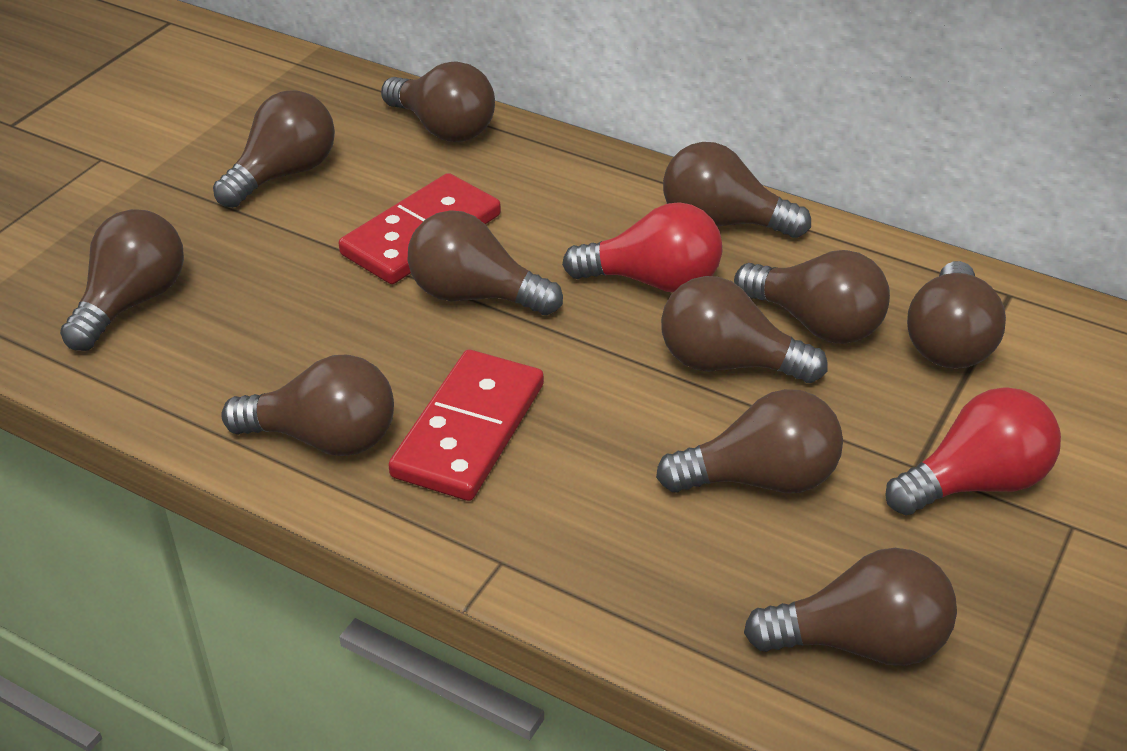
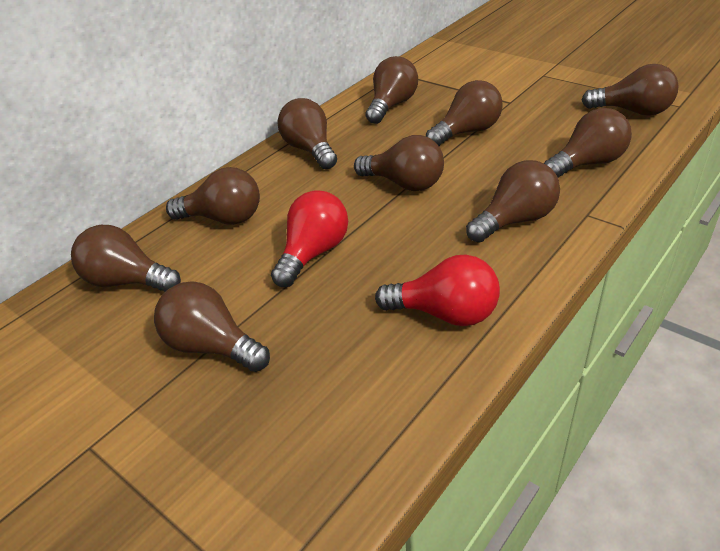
brown light bulb: 11 -> 10
red domino: 2 -> 0

